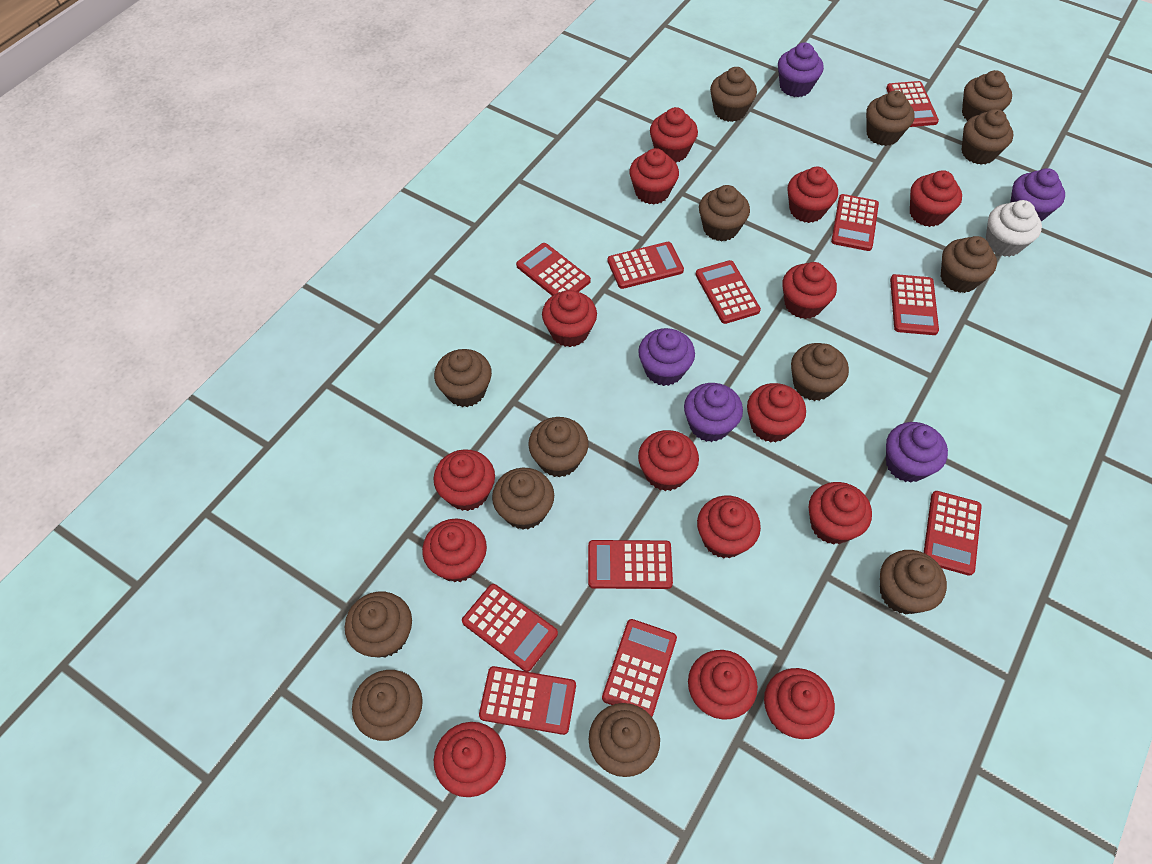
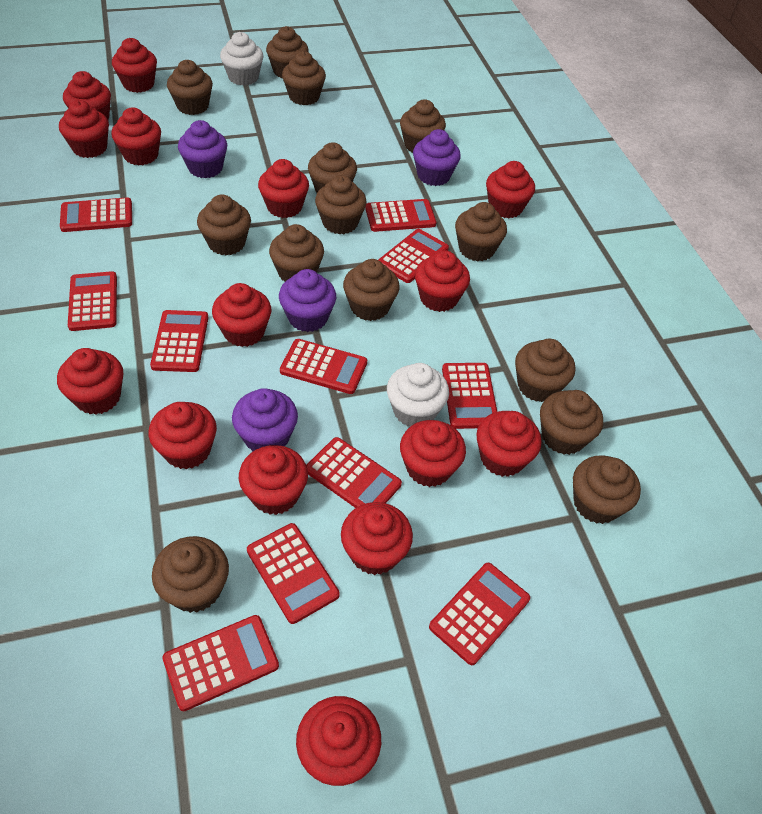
purple cupcake: 5 -> 4
white cupcake: 1 -> 2

